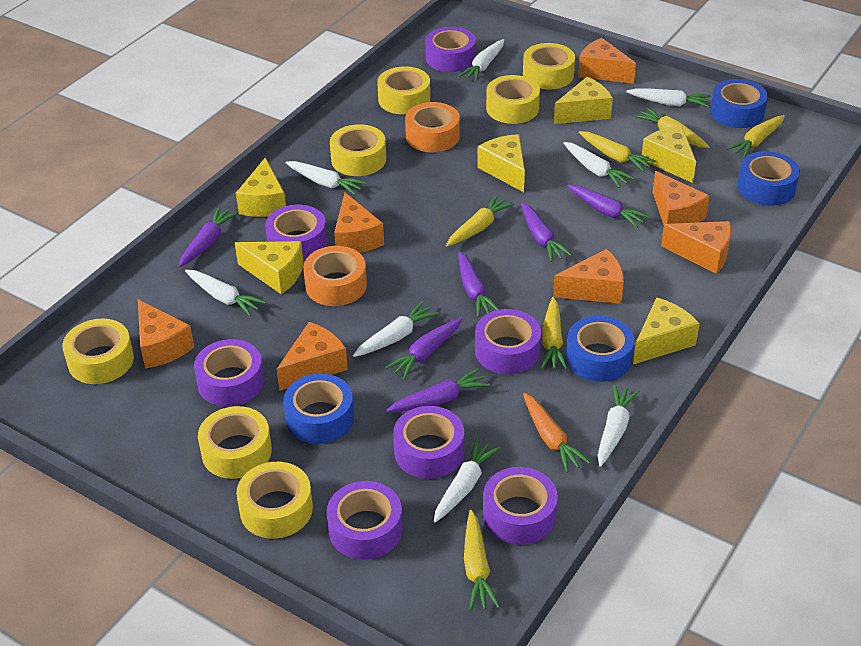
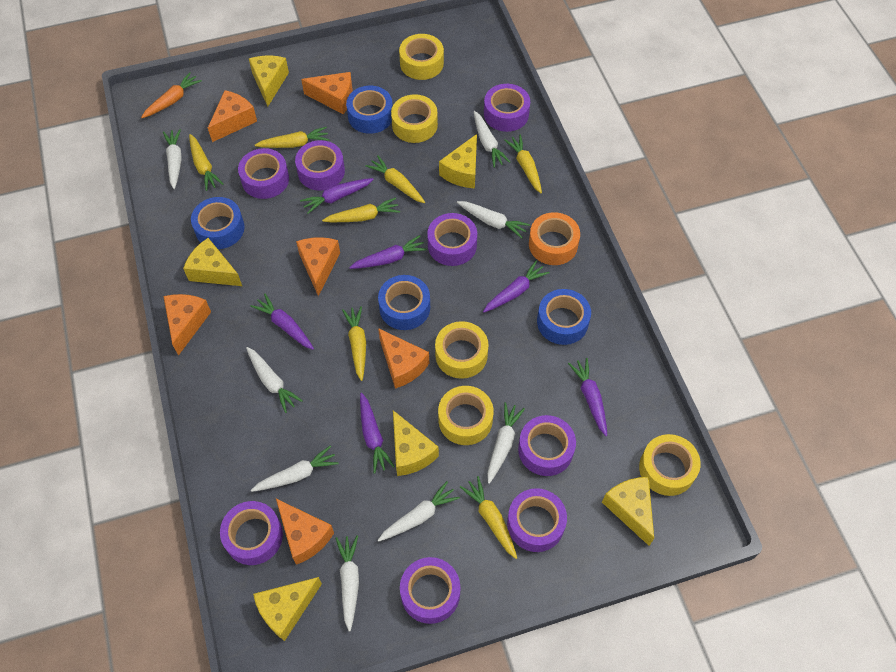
orange cheese: 7 -> 6
orange tape: 2 -> 1
purple tape: 7 -> 8
yellow carrot: 6 -> 7
yellow tape: 7 -> 5

